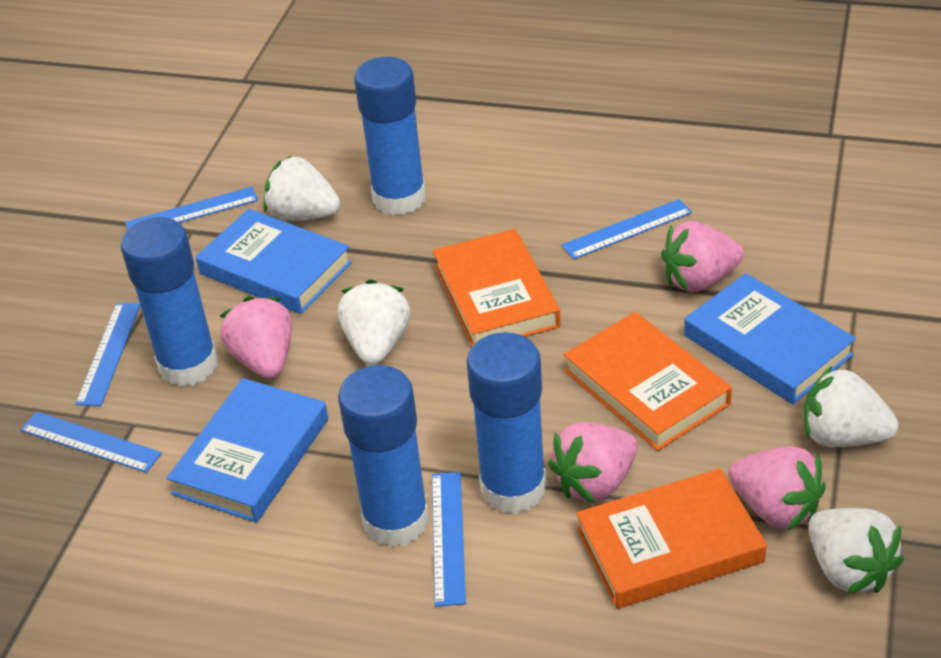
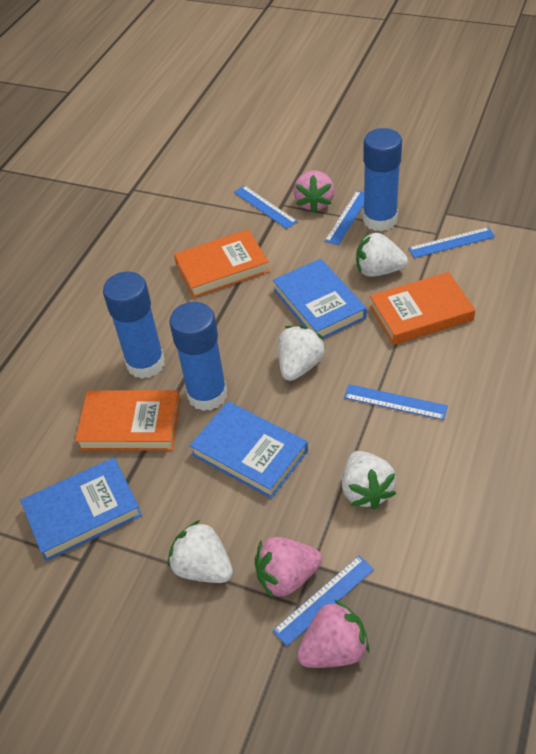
blue glue stick: 4 -> 3
pink strawberry: 4 -> 3

